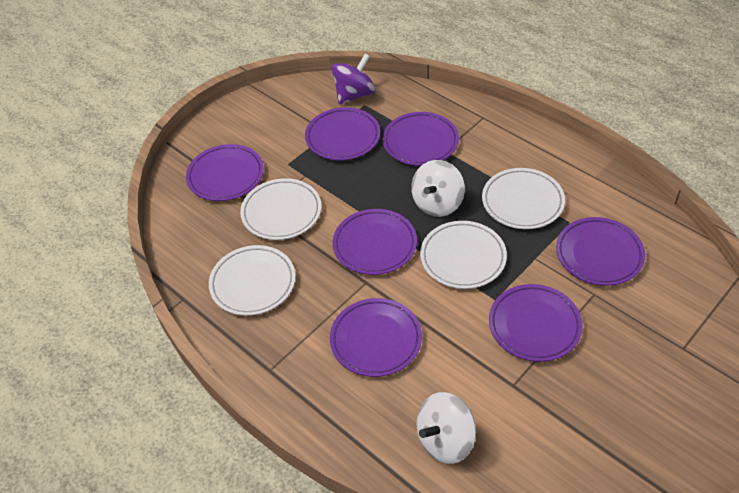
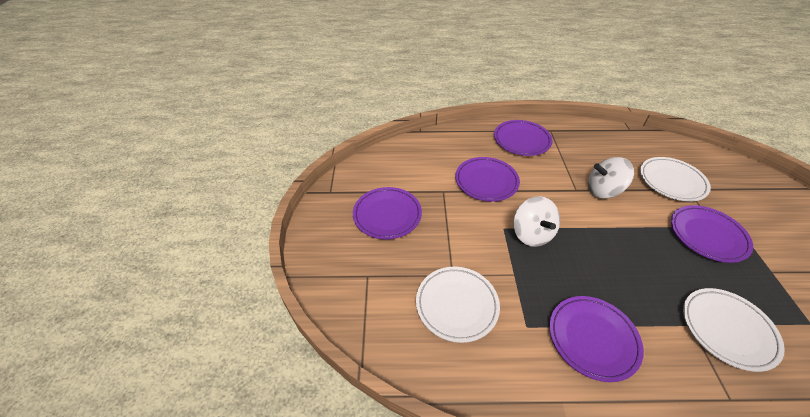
purple plate: 7 -> 5
purple spinning top: 1 -> 0
white plate: 4 -> 3

